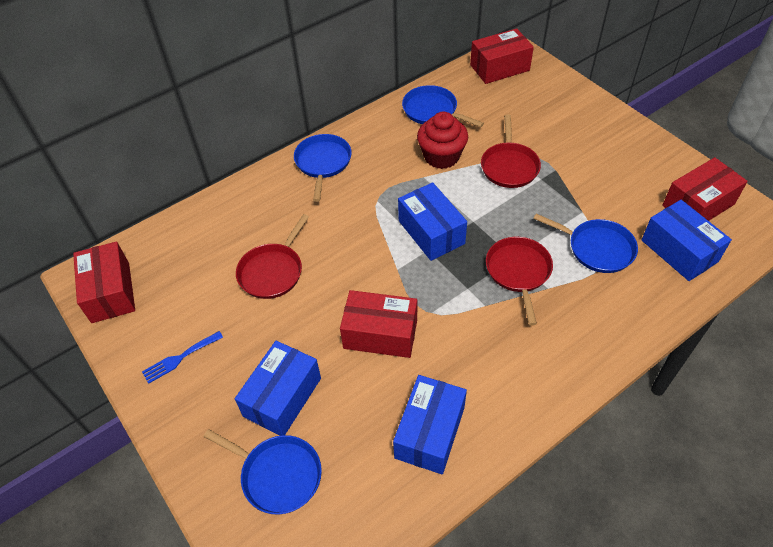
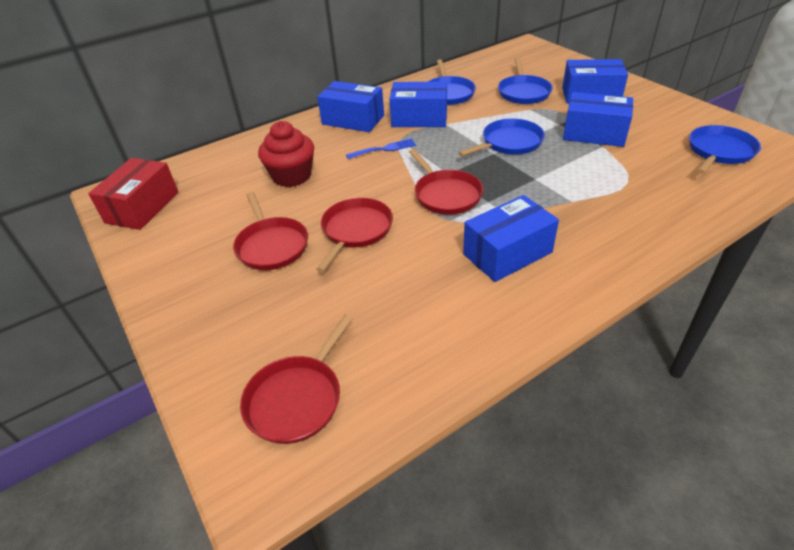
blue box: 4 -> 5
red box: 4 -> 1
red pan: 3 -> 4

